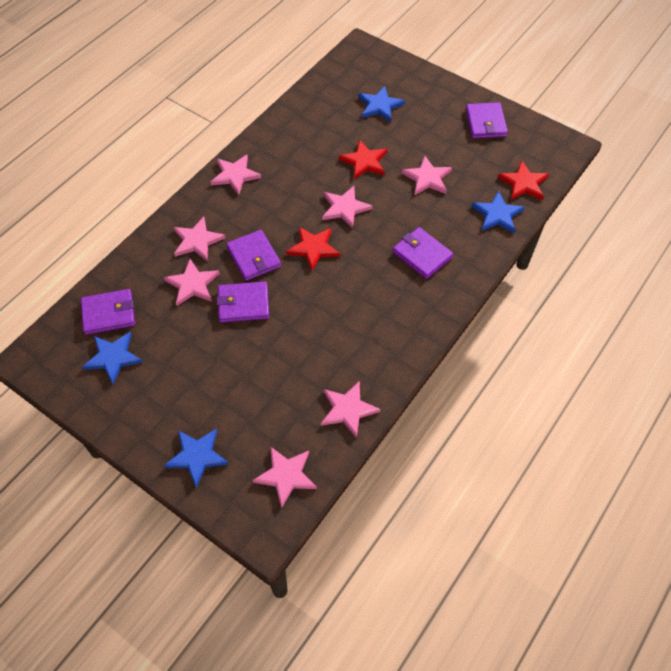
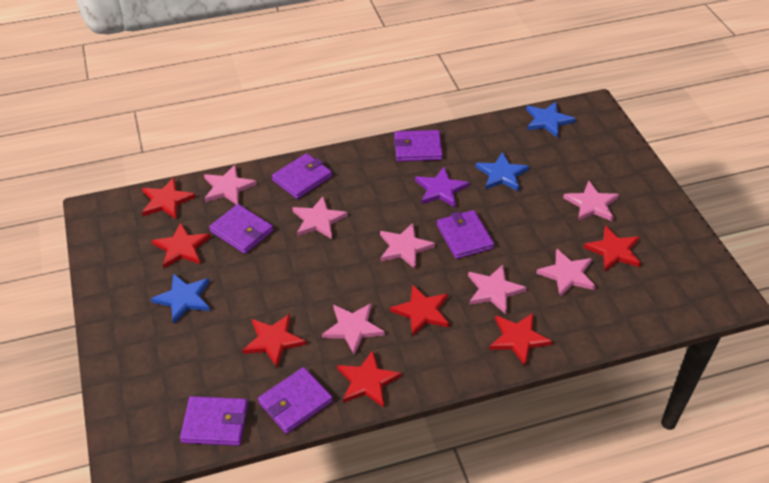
blue star: 4 -> 3
purple star: 0 -> 1
purple wallet: 5 -> 6
red star: 3 -> 7

